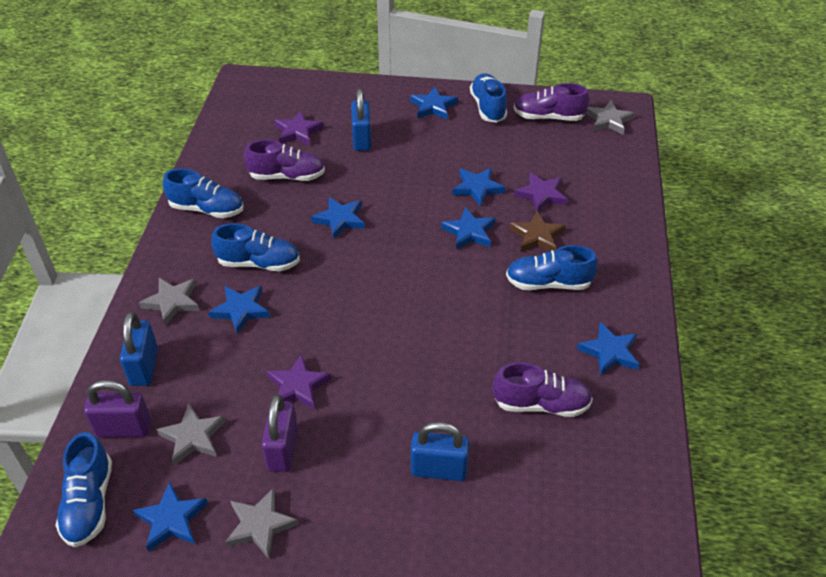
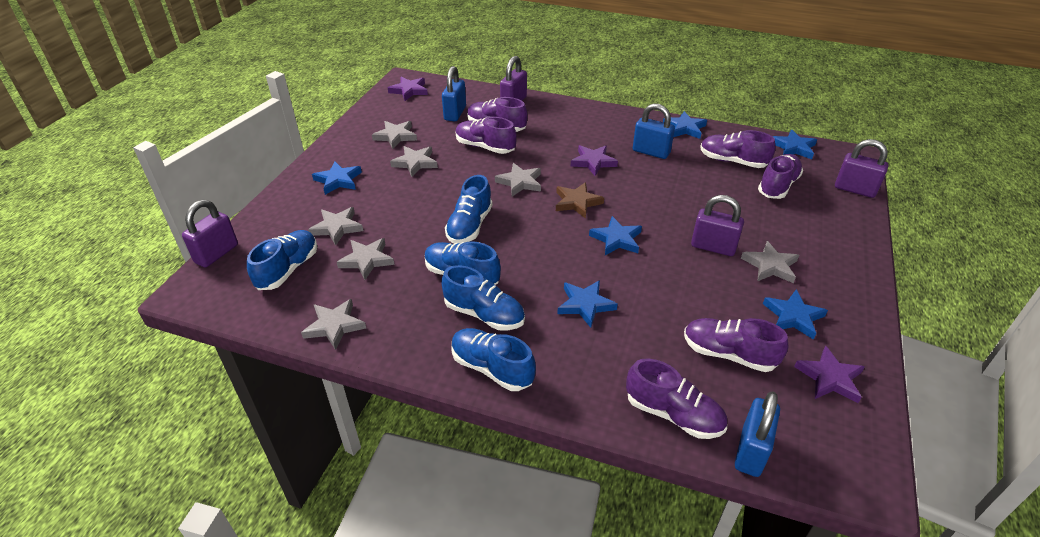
blue star: 7 -> 6
grey star: 4 -> 7
purple padlock: 2 -> 4
purple shoe: 3 -> 6

